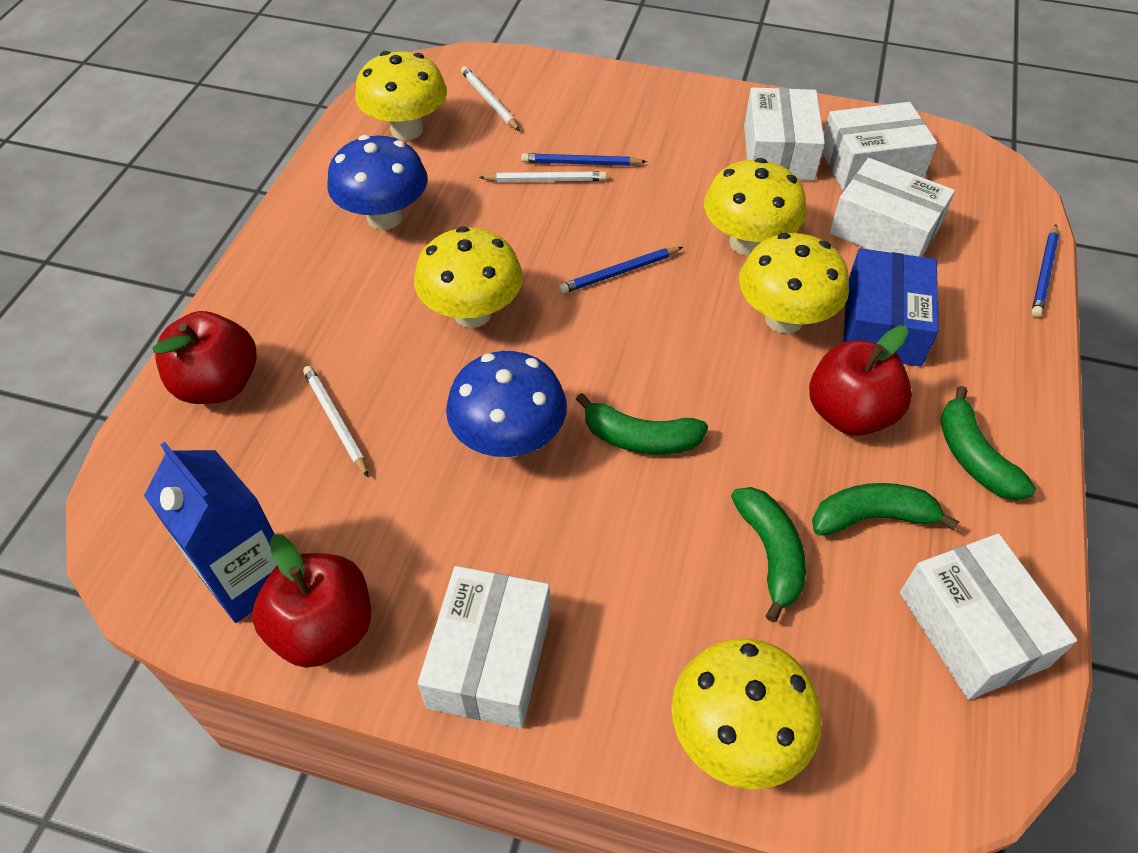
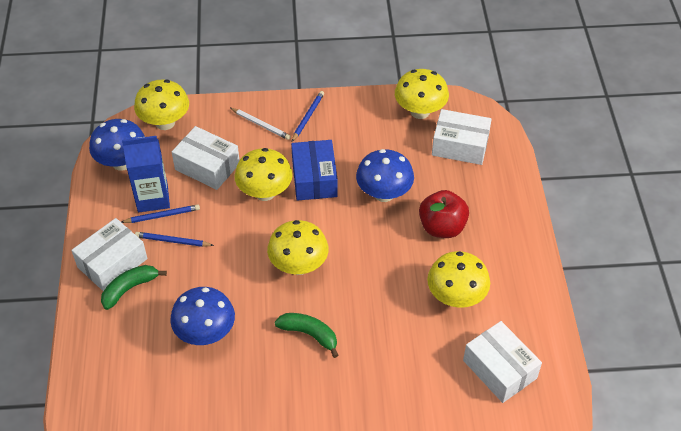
blue mushroom: 2 -> 3
green banana: 4 -> 2
red apple: 3 -> 1
white box: 5 -> 4
white pencil: 3 -> 1

